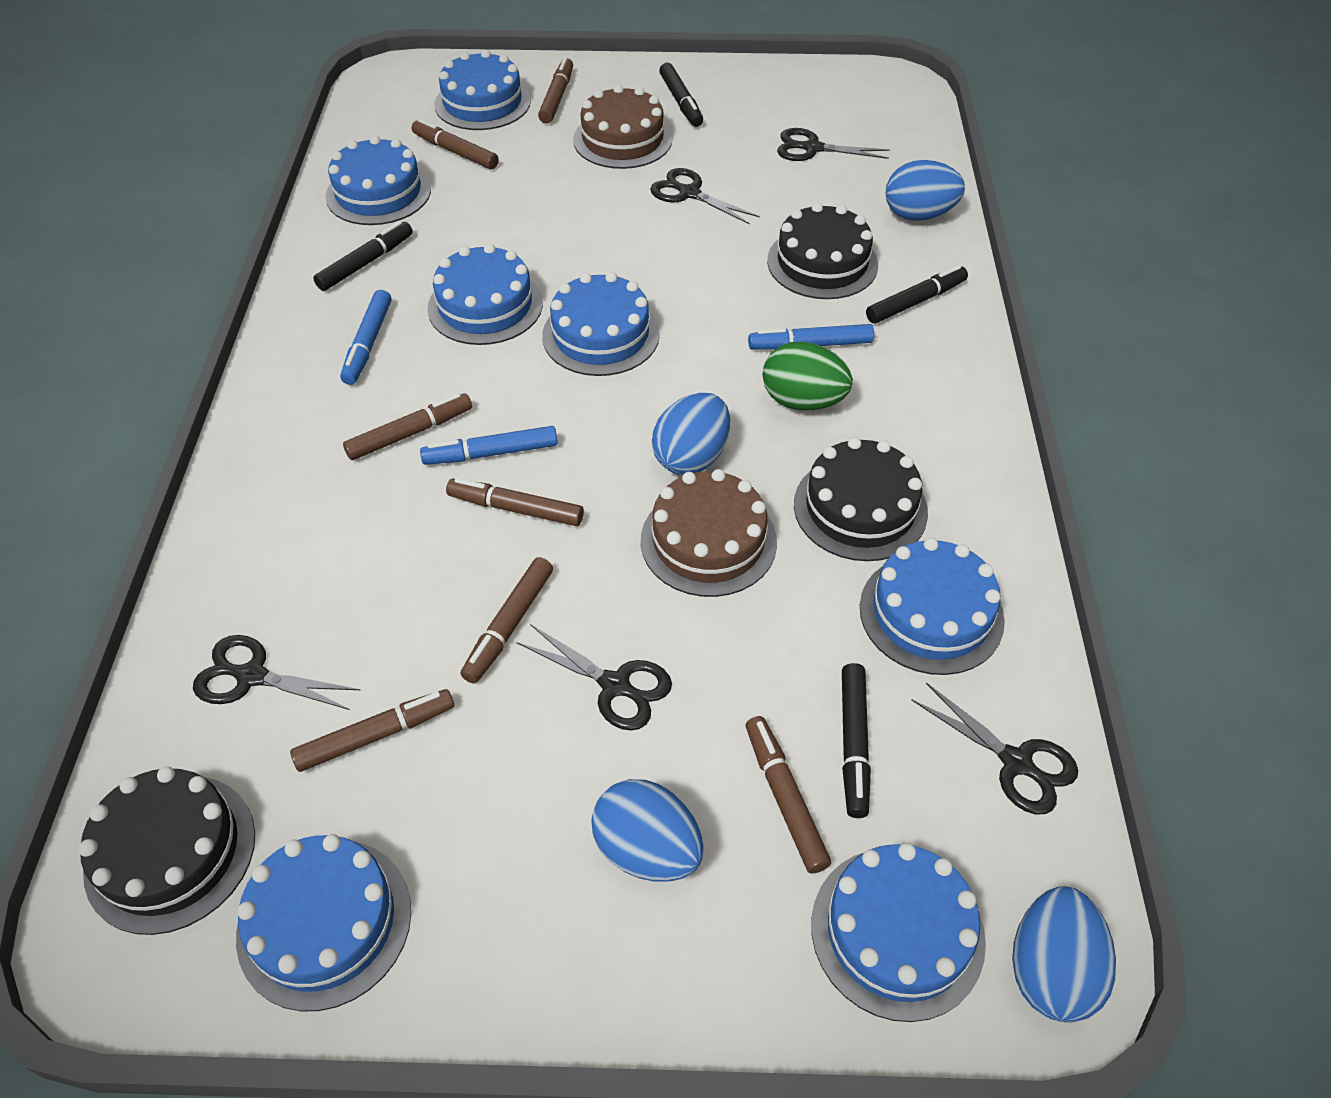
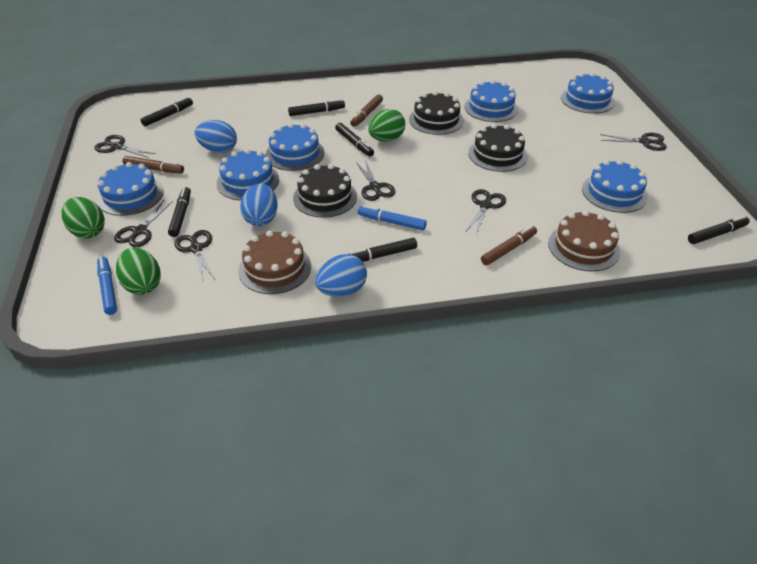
black marker: 4 -> 6
black scissors: 5 -> 6
blue cake: 7 -> 6
blue egg: 4 -> 3
blue marker: 3 -> 2
brown marker: 7 -> 3
green egg: 1 -> 3

